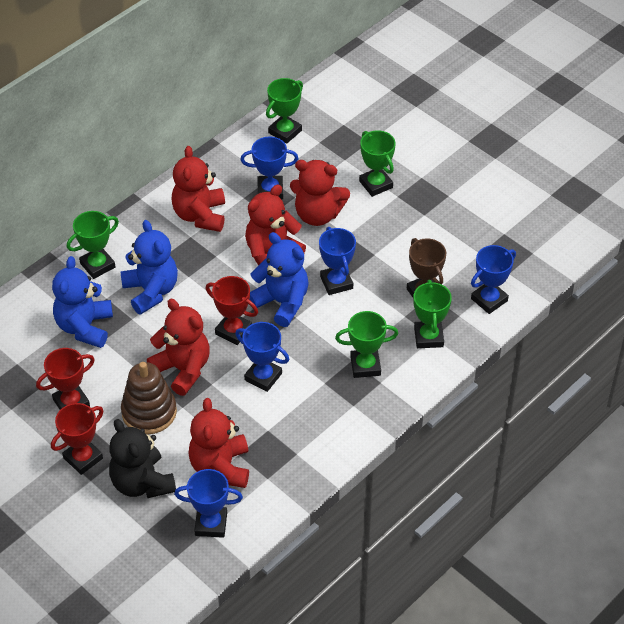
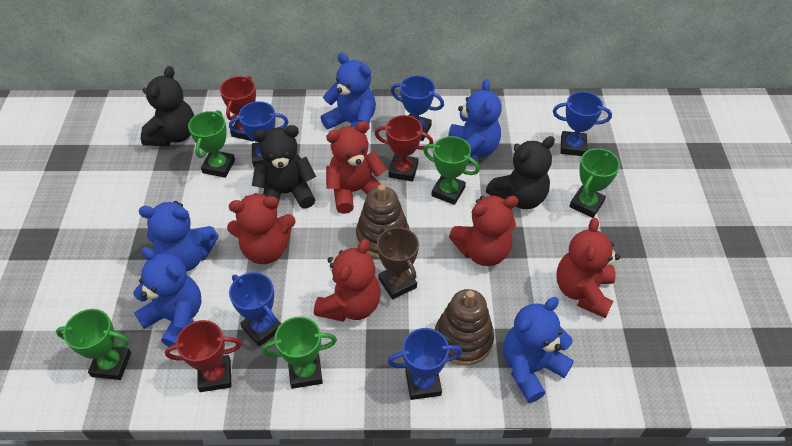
black teddy bear: 1 -> 3
blue teddy bear: 3 -> 5
brown stacking toy: 1 -> 2

